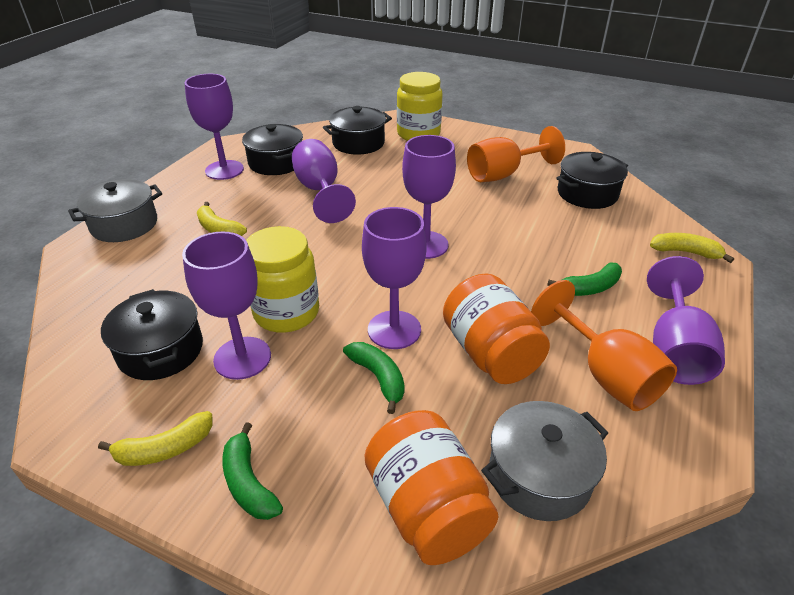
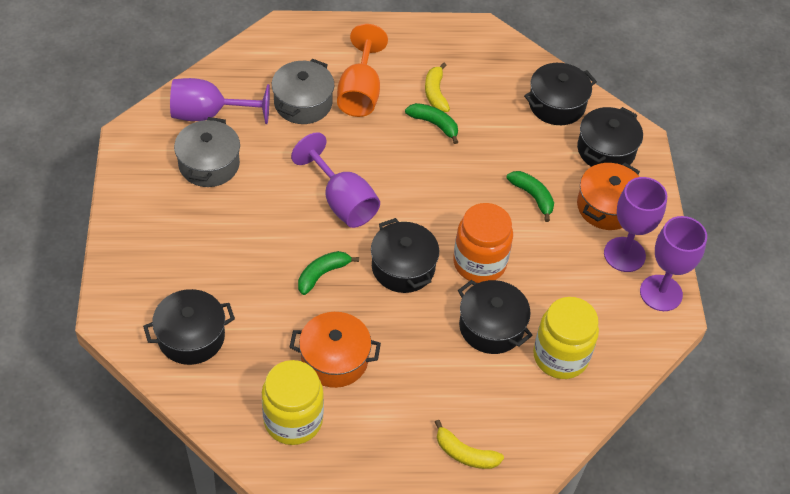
black pot: 4 -> 5
orange goblet: 2 -> 1
orange jar: 2 -> 1
orange pot: 0 -> 2
purple goblet: 6 -> 4
yellow banana: 3 -> 2

